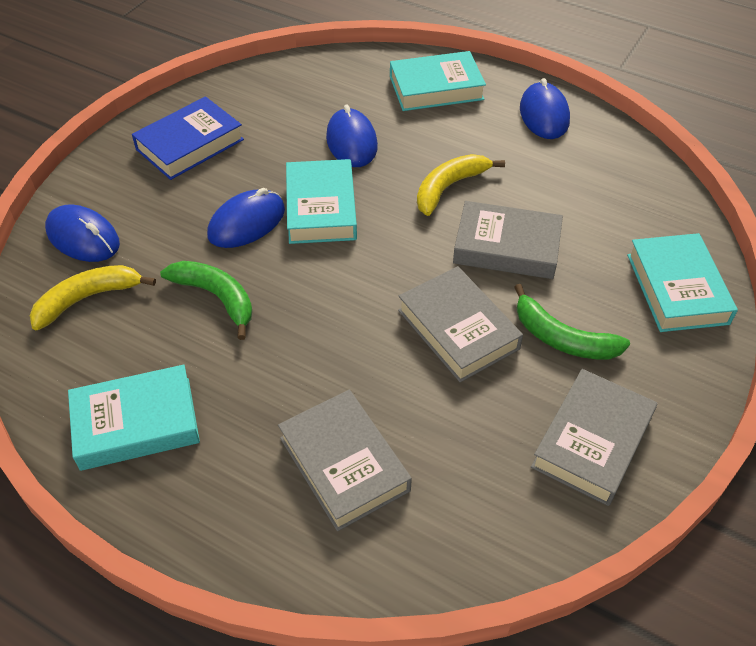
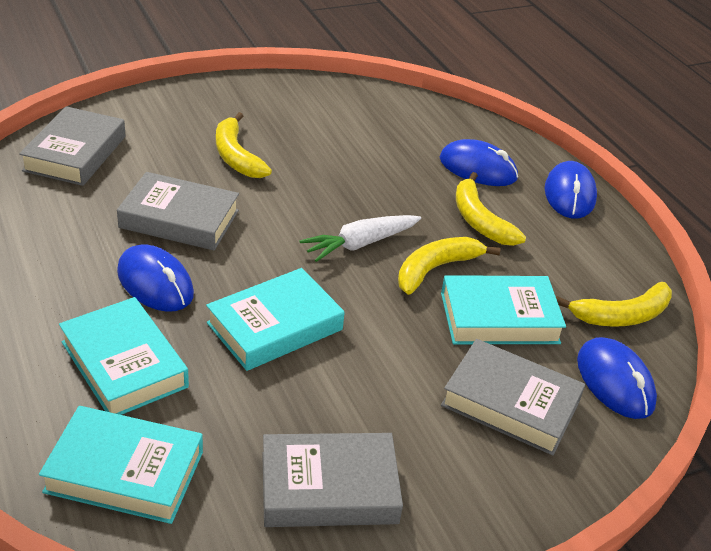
blue book: 1 -> 0
green banana: 2 -> 0
white carrot: 0 -> 1
yellow banana: 2 -> 4

